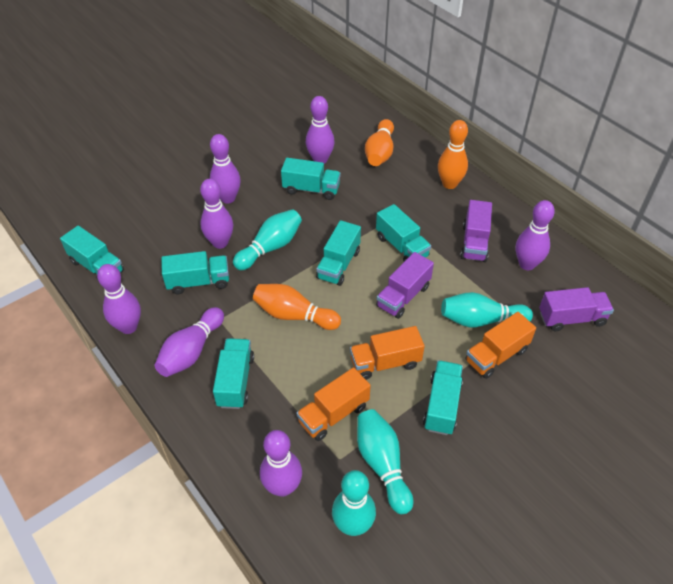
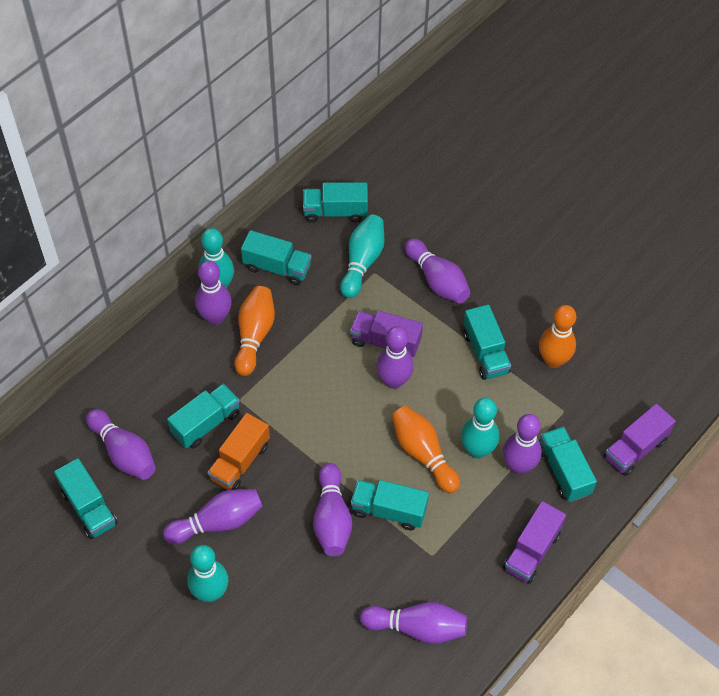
orange truck: 3 -> 1
purple bowling pin: 7 -> 8

